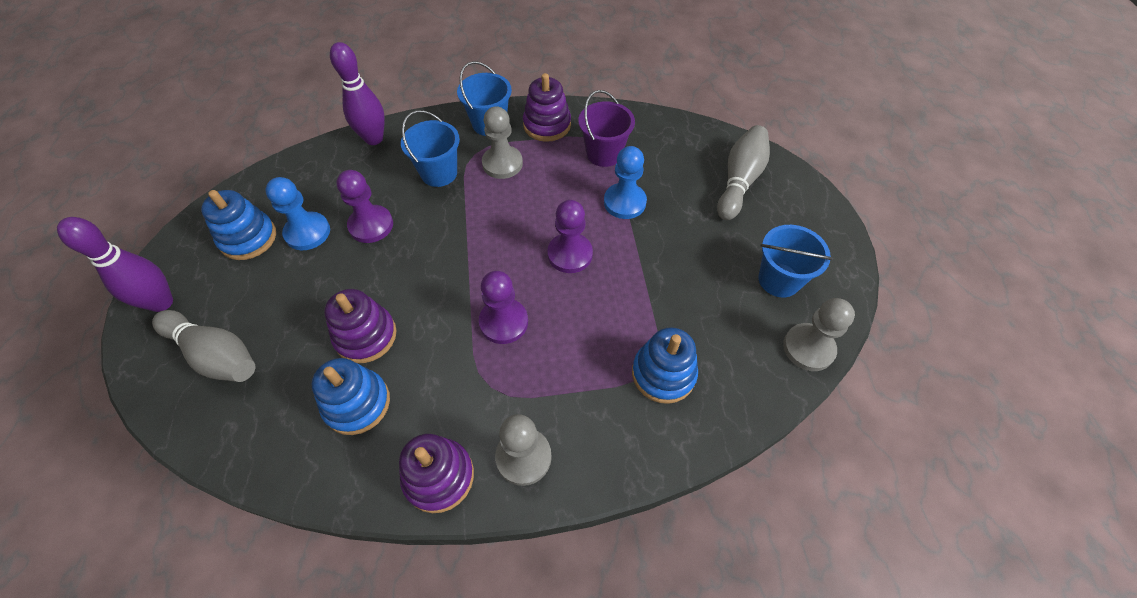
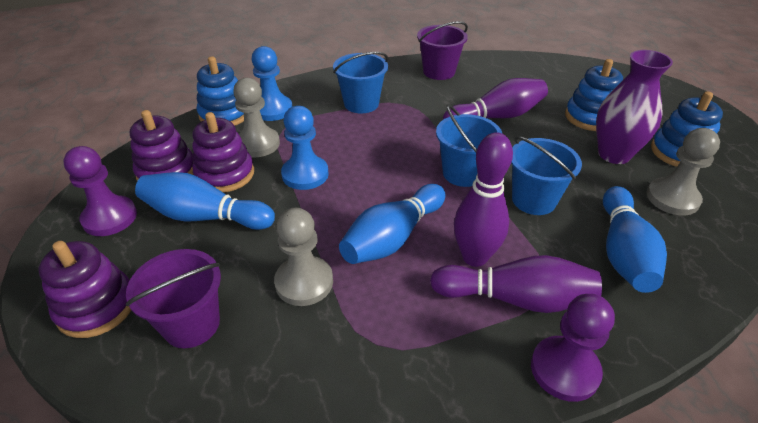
blue bowling pin: 0 -> 3
grey bowling pin: 2 -> 0
purple bowling pin: 2 -> 3
purple bucket: 1 -> 2
purple pawn: 3 -> 2
purple vase: 0 -> 1

